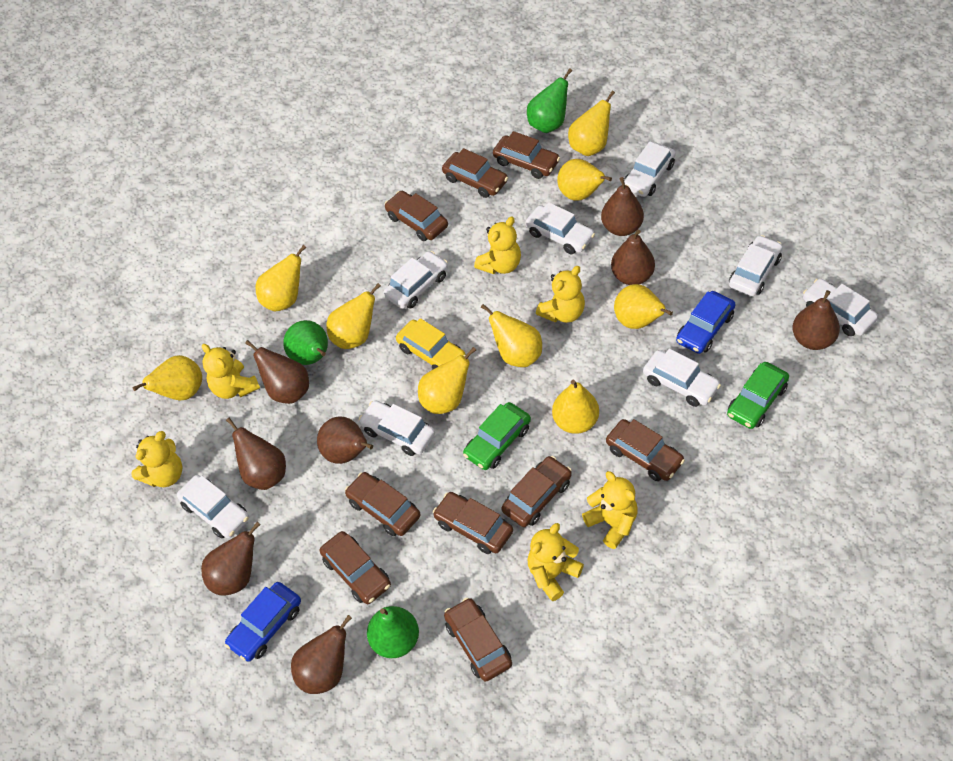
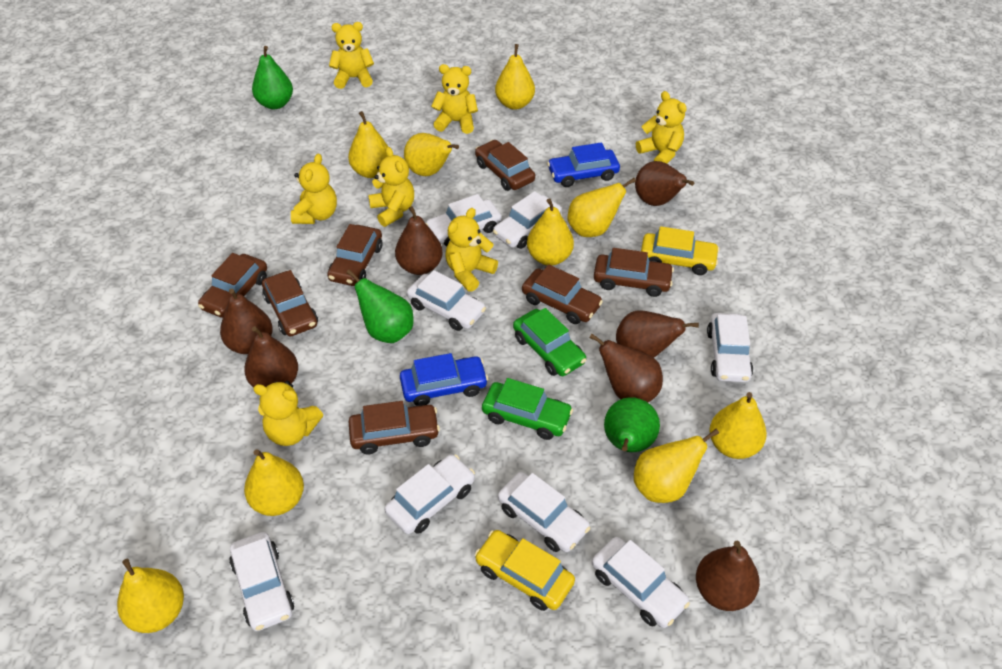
brown car: 9 -> 7
brown pear: 8 -> 7
yellow car: 1 -> 2
yellow teddy bear: 6 -> 7

